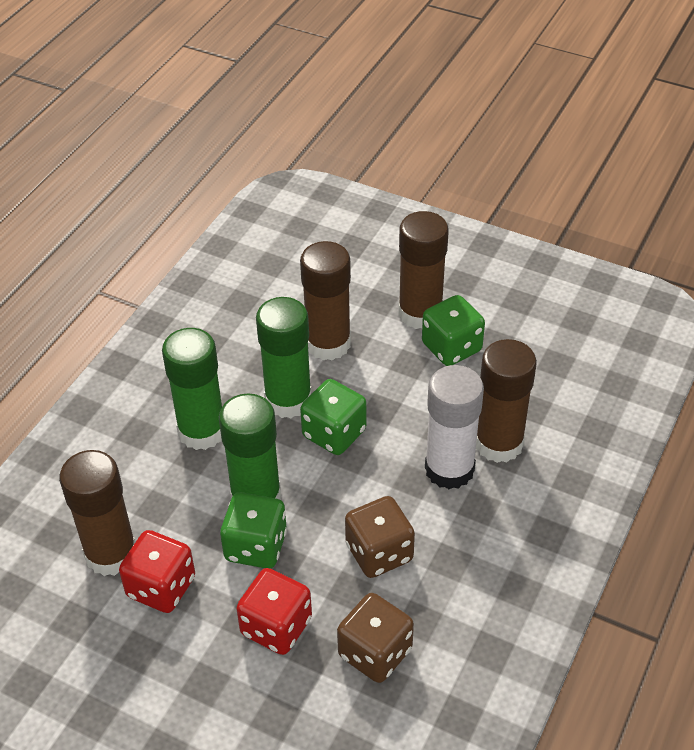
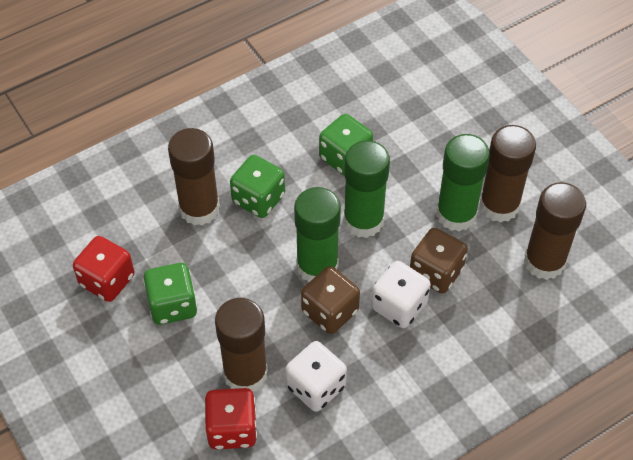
white dice: 0 -> 2
white glue stick: 1 -> 0

